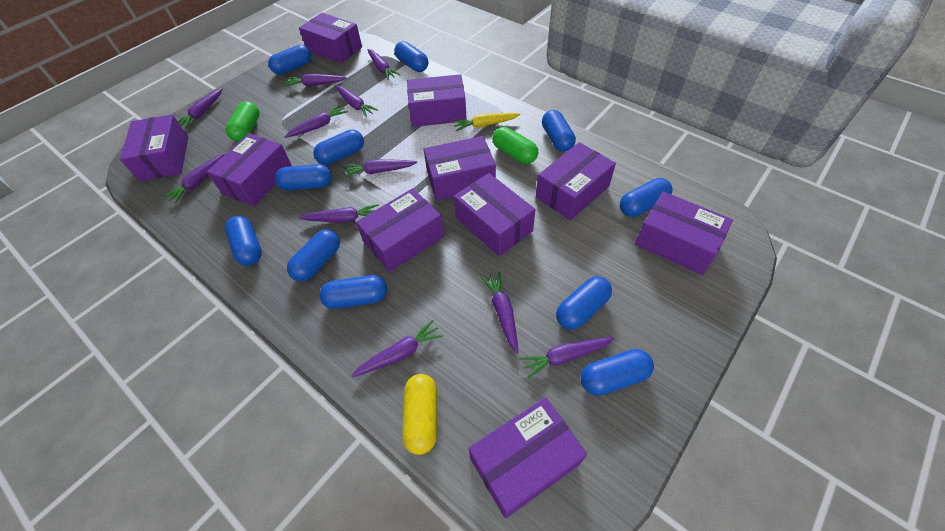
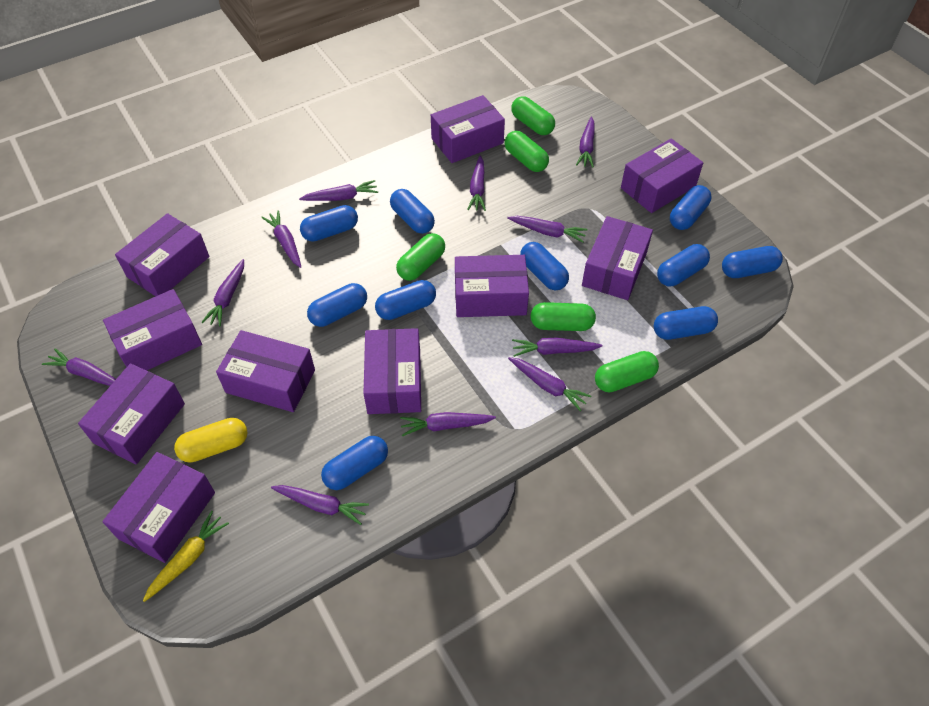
blue capsule: 11 -> 10
green capsule: 2 -> 5

